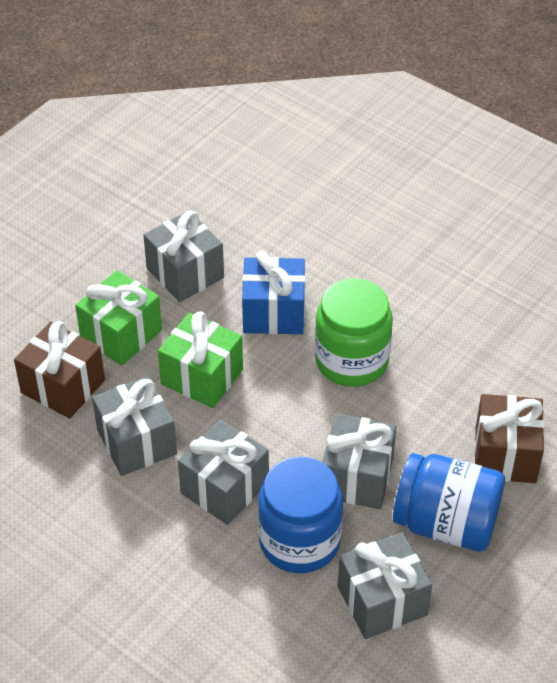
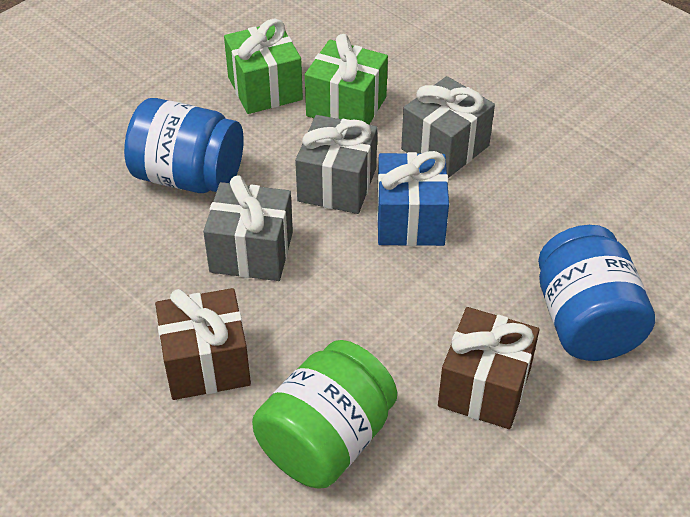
grey gift: 5 -> 3

